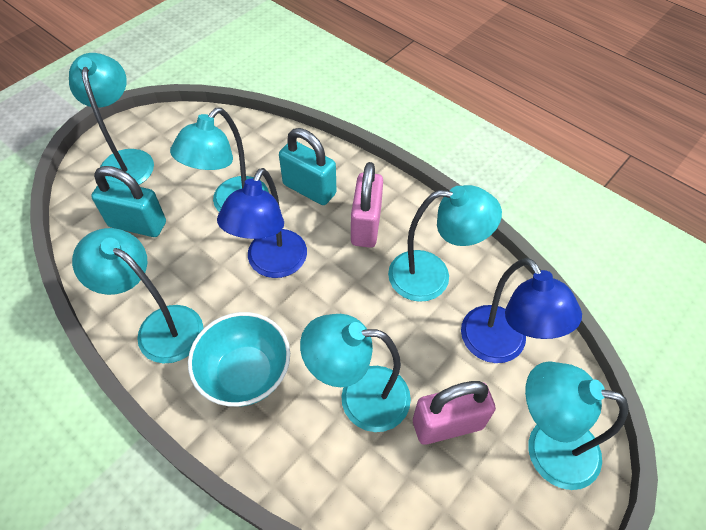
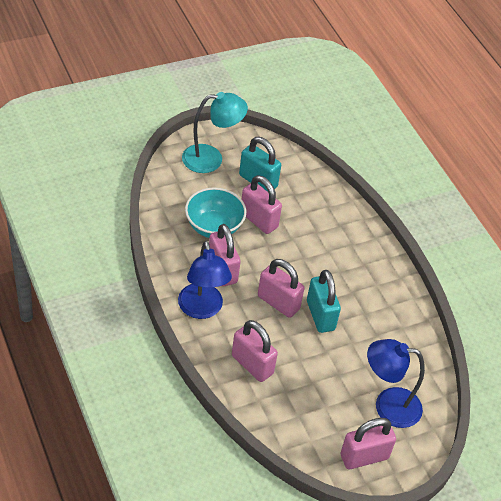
pink padlock: 2 -> 5
turquoise lamp: 6 -> 1

